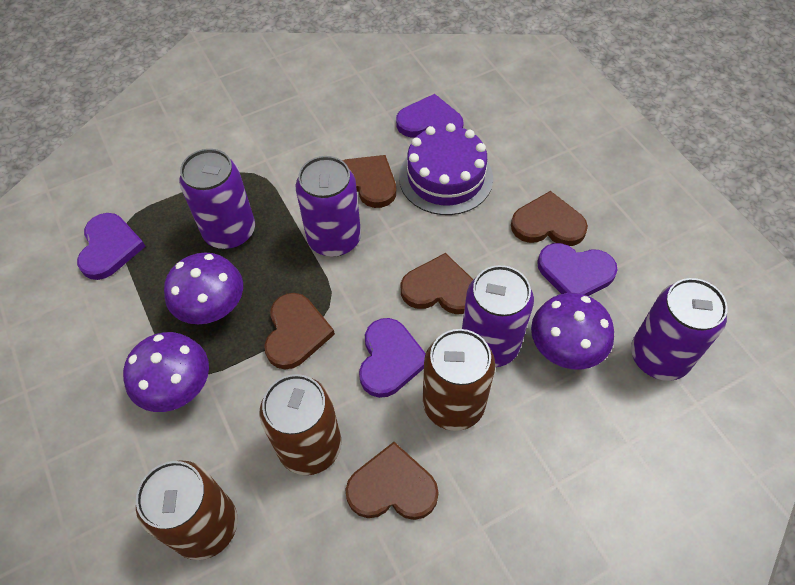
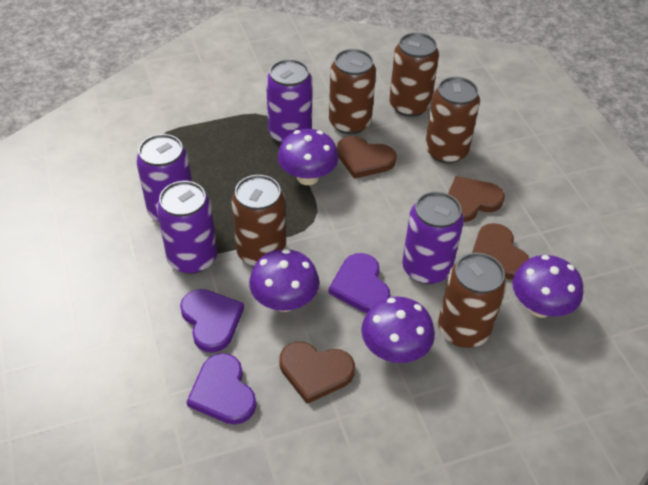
brown can: 3 -> 5
brown heart: 5 -> 4
purple cake: 1 -> 0
purple heart: 4 -> 3
purple mushroom: 3 -> 4

